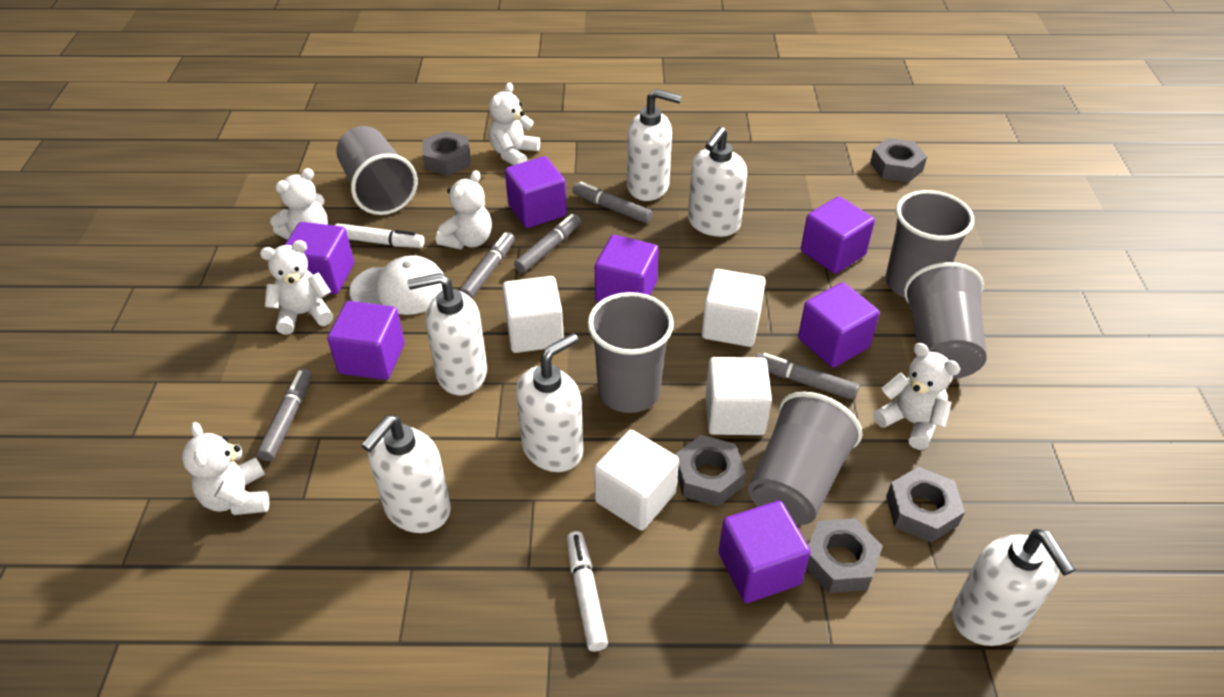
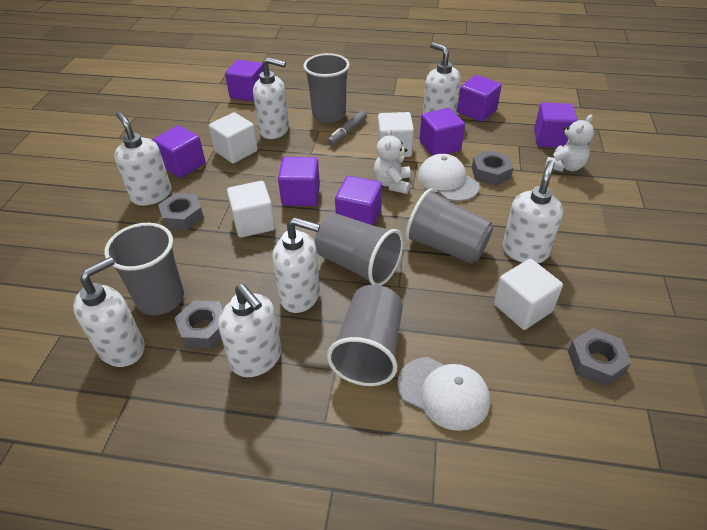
grey marker: 5 -> 1
grey nut: 5 -> 4
white cap: 1 -> 2
white marker: 2 -> 0
white soap dispenser: 6 -> 7
white teddy bear: 6 -> 2

